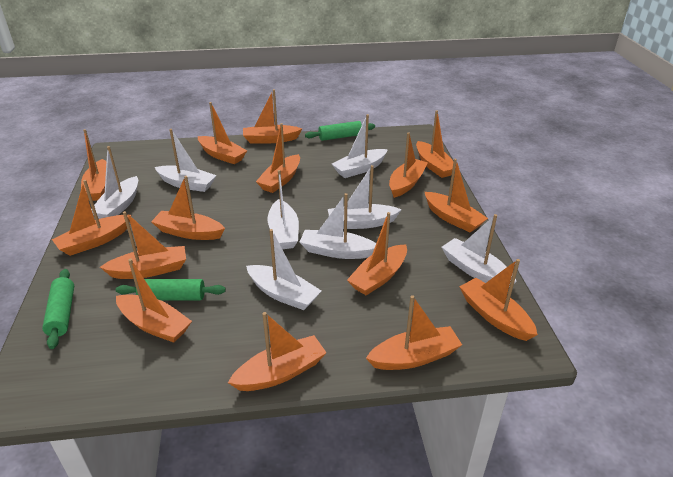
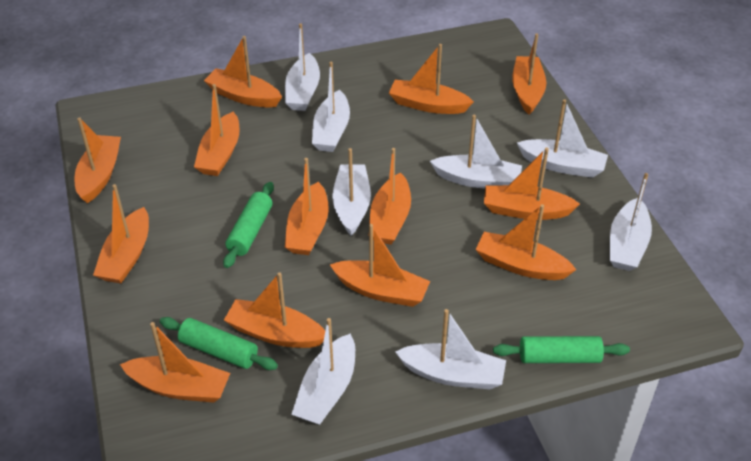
orange boat: 15 -> 13

